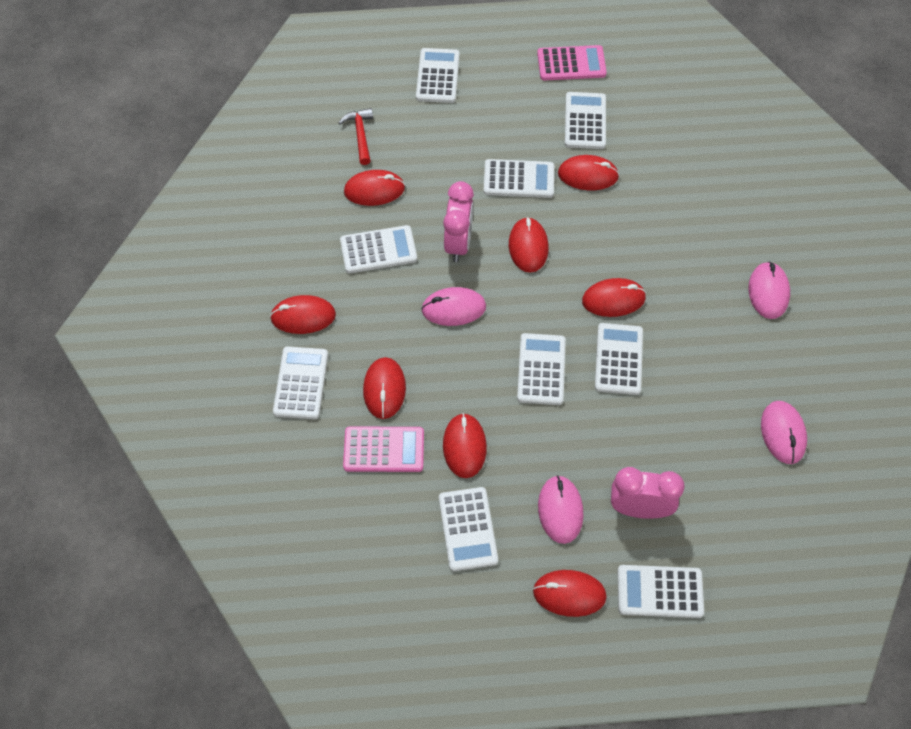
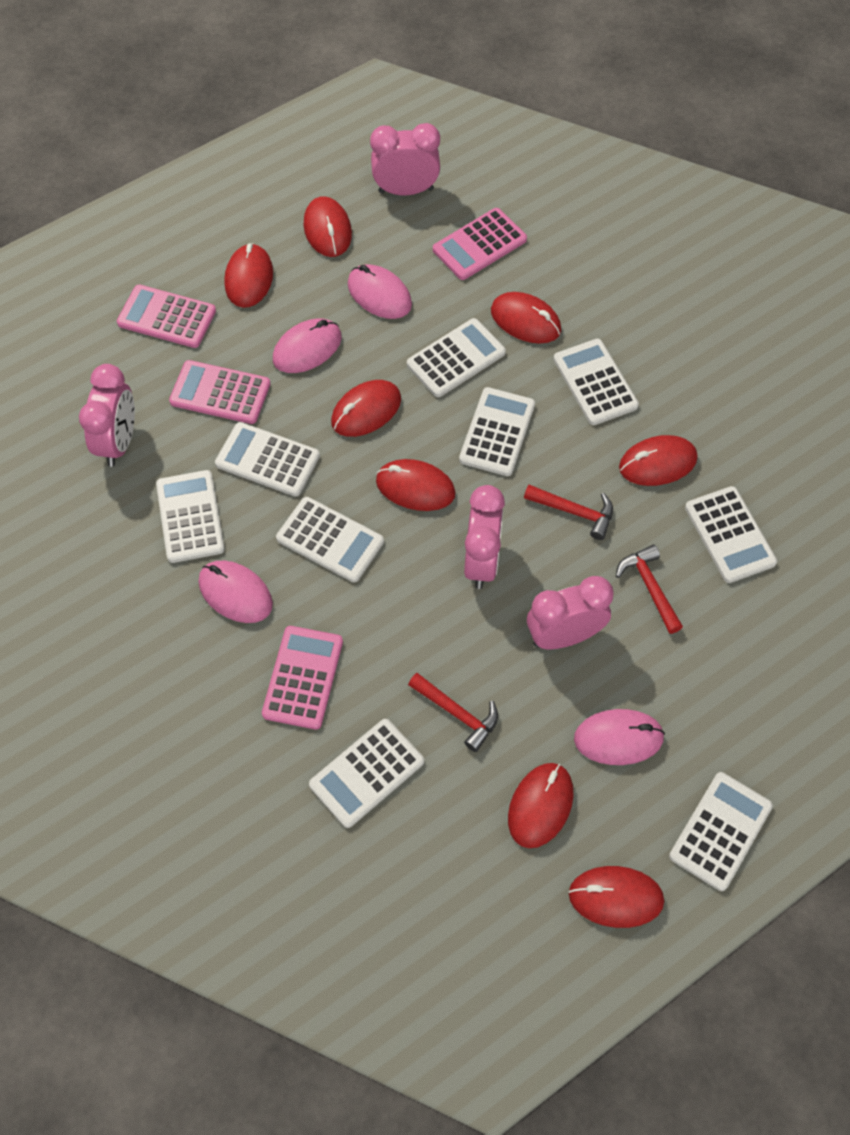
pink calculator: 2 -> 4
pink clock: 2 -> 4
red hammer: 1 -> 3

